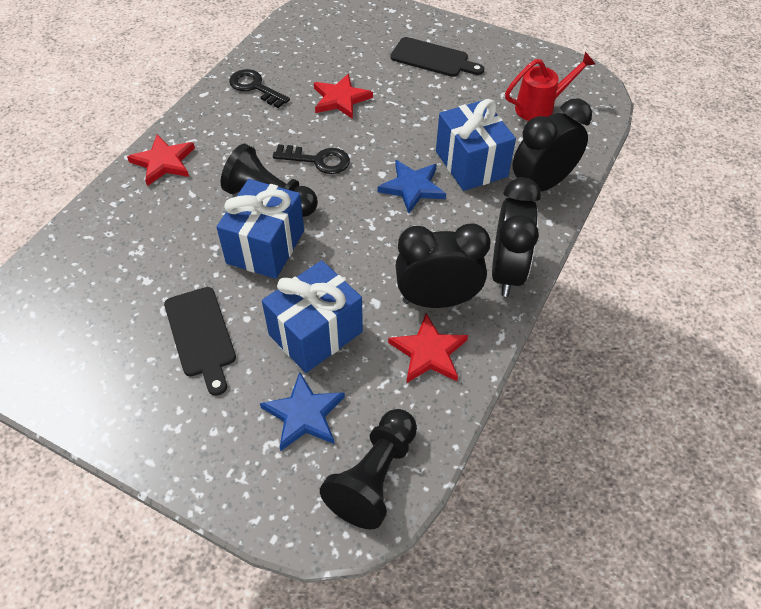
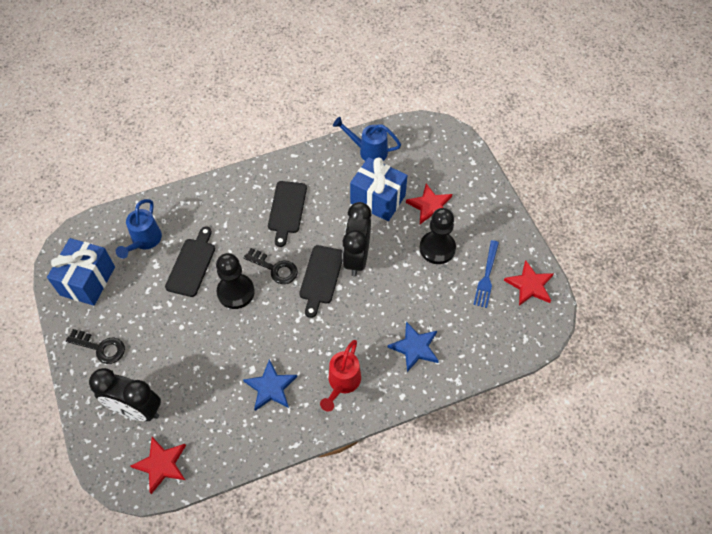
black clock: 3 -> 2
black cutting board: 2 -> 3
blue fork: 0 -> 1
blue gift: 3 -> 2
blue watering can: 0 -> 2

